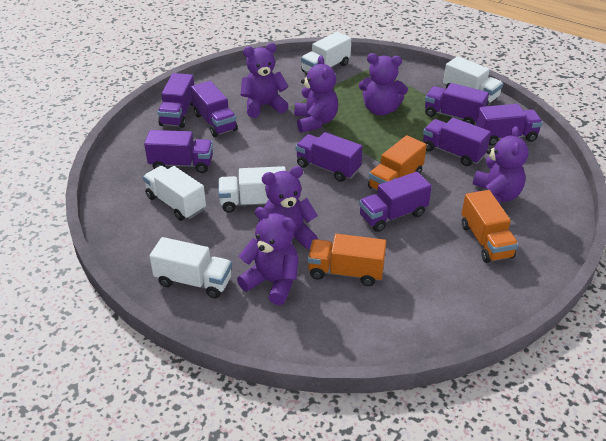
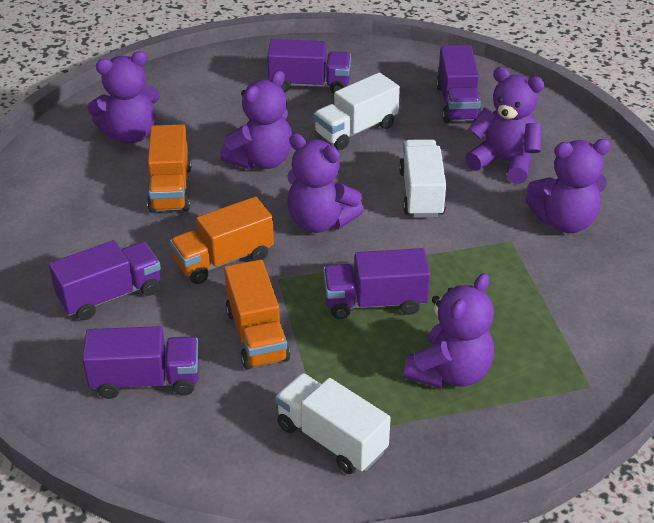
purple truck: 8 -> 5
white truck: 5 -> 3

